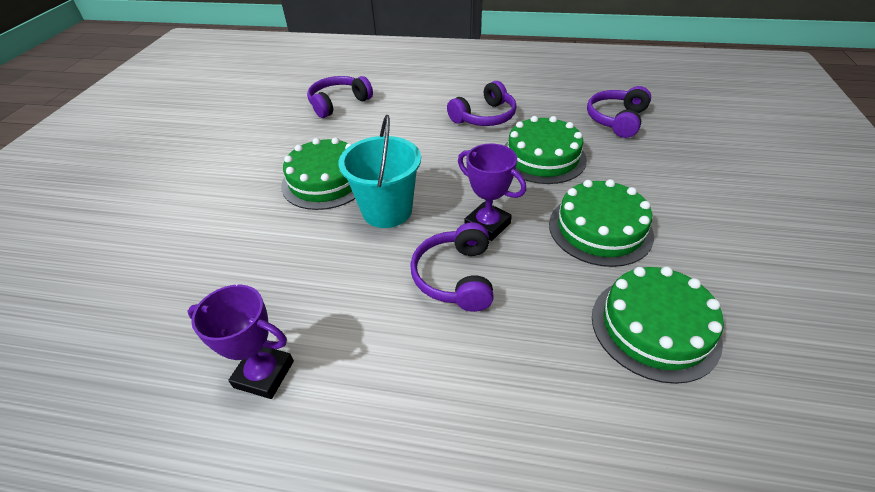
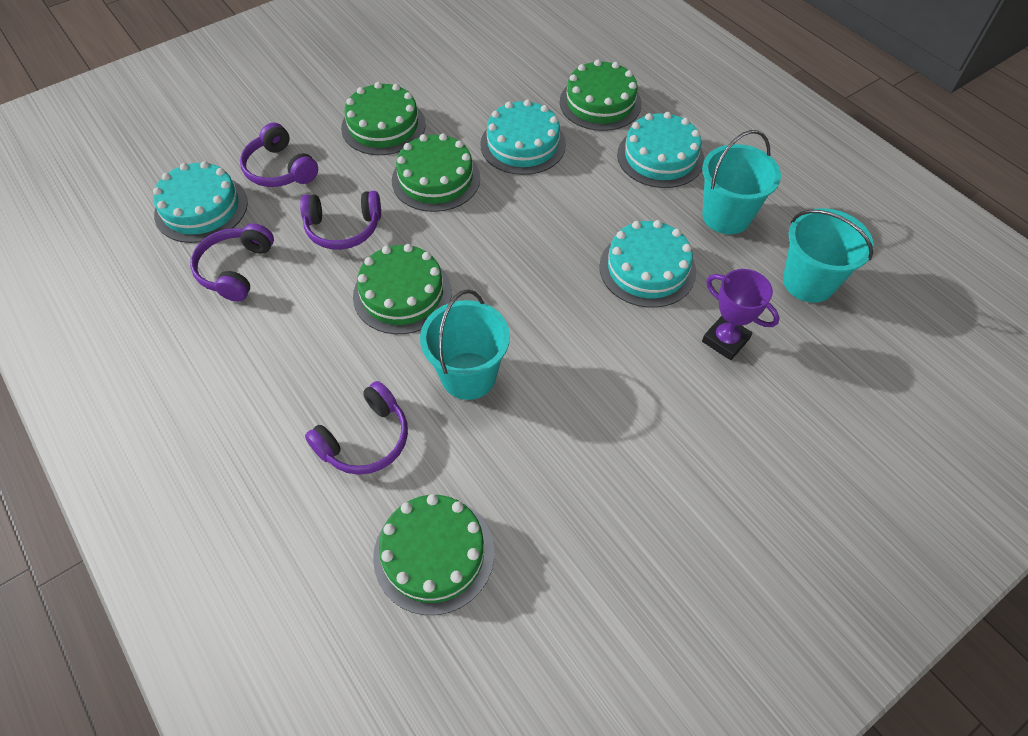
green cake: 4 -> 5
purple trophy: 2 -> 1
turquoise bucket: 1 -> 3
turquoise cake: 0 -> 4

